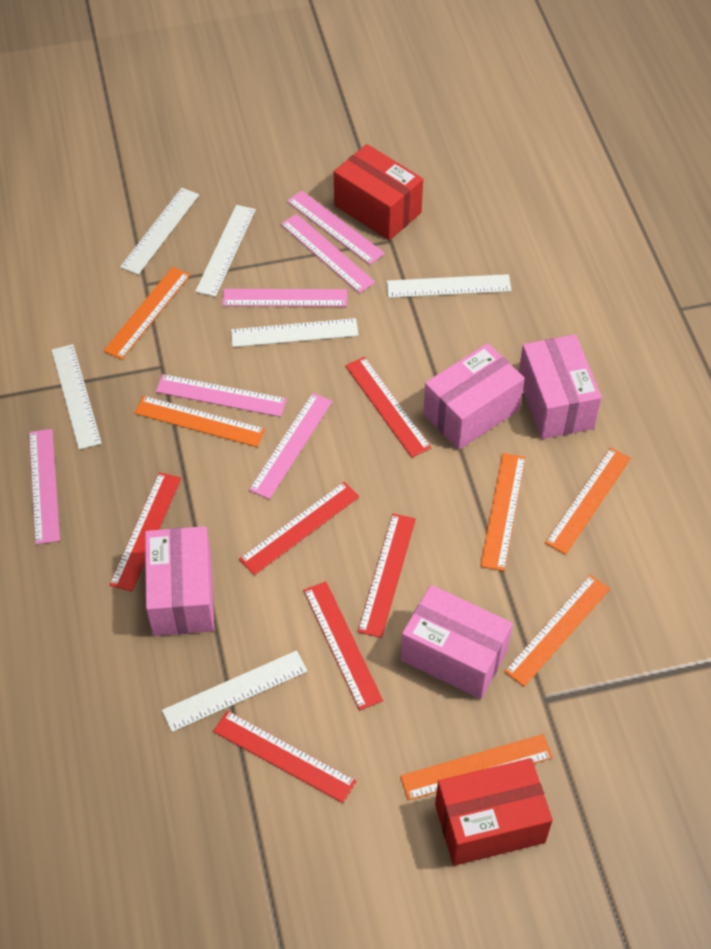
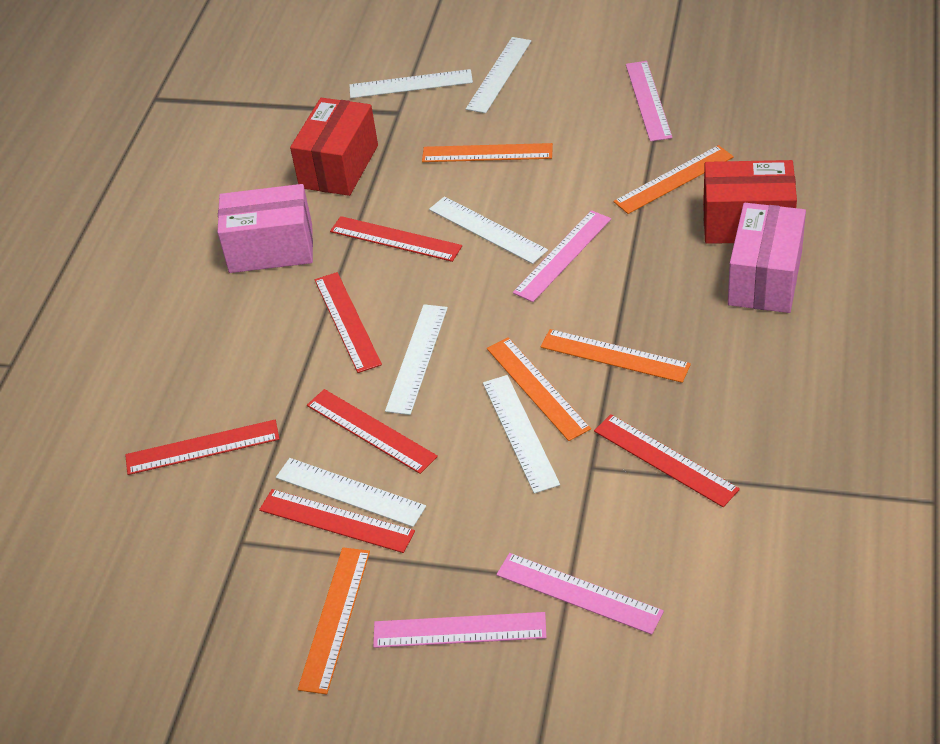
orange ruler: 6 -> 5
pink box: 4 -> 2
pink ruler: 6 -> 4

